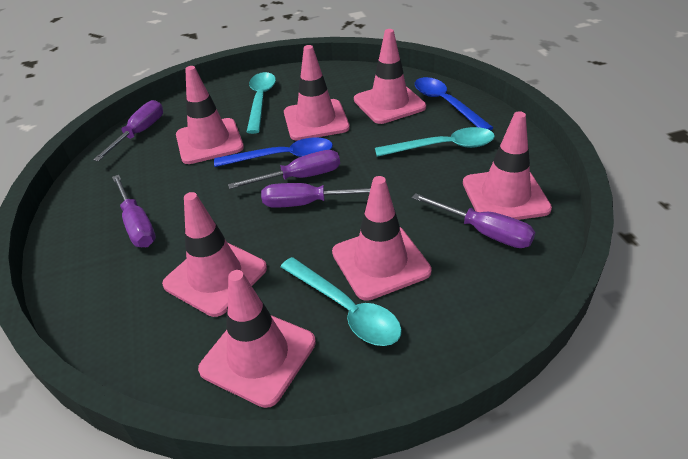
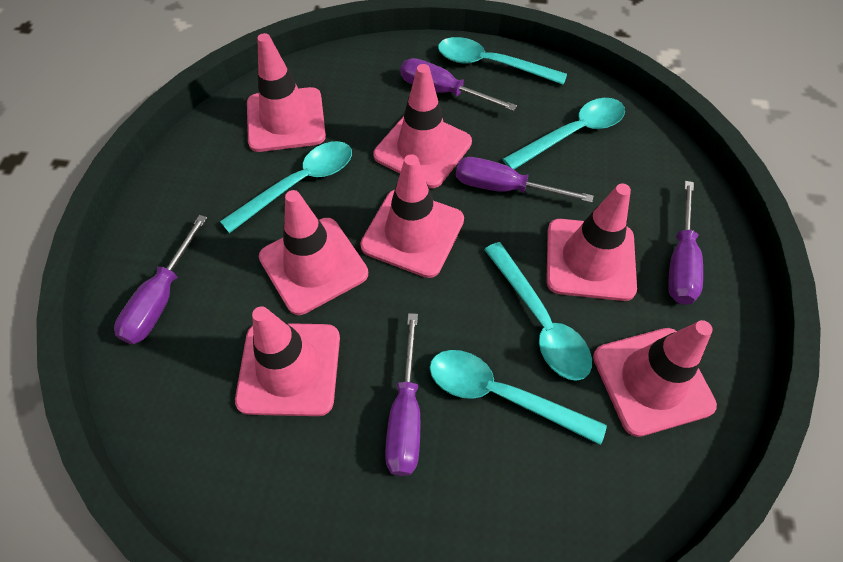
blue spoon: 2 -> 0
turquoise spoon: 3 -> 5

